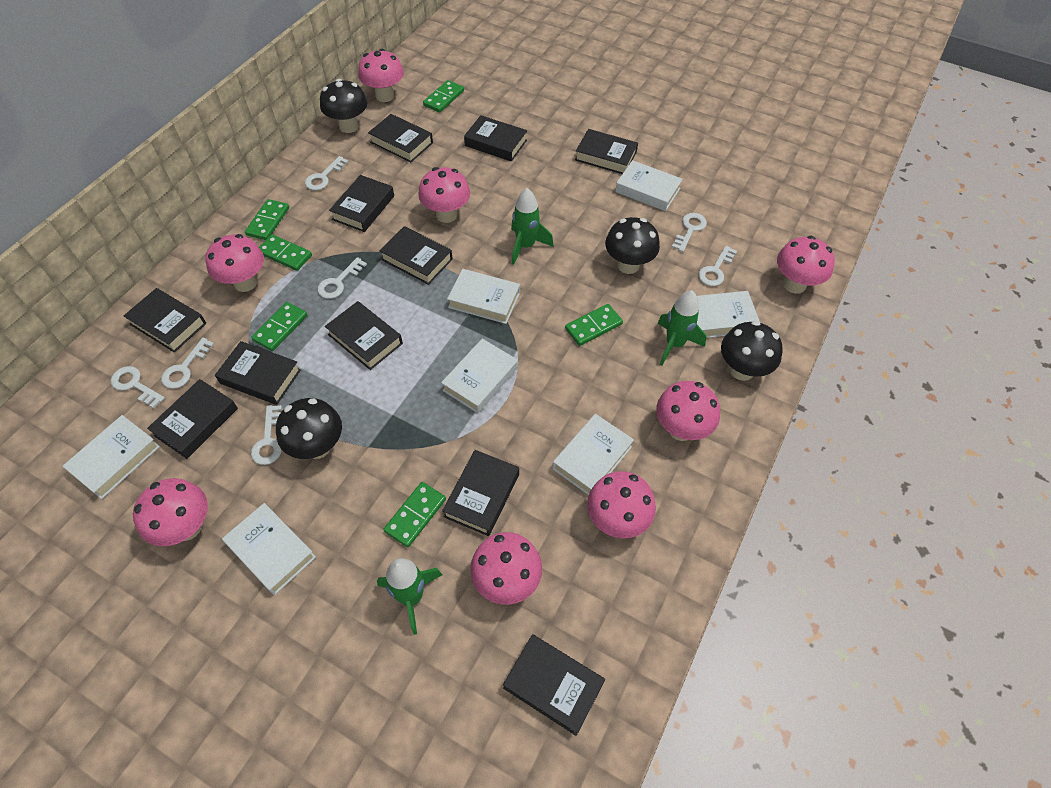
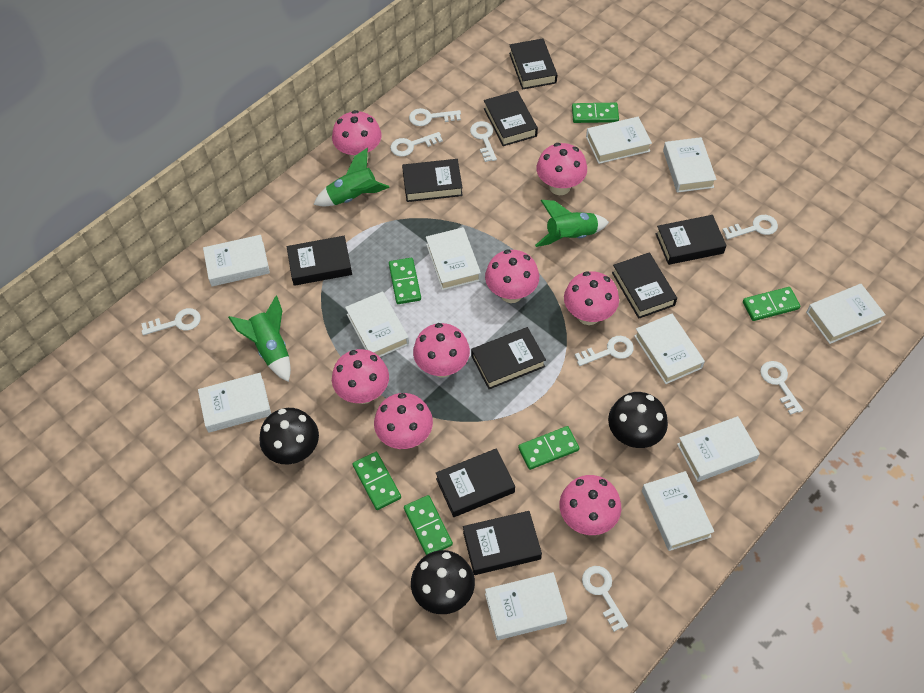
black book: 11 -> 9
black mushroom: 4 -> 3
white book: 7 -> 11
white key: 7 -> 8

